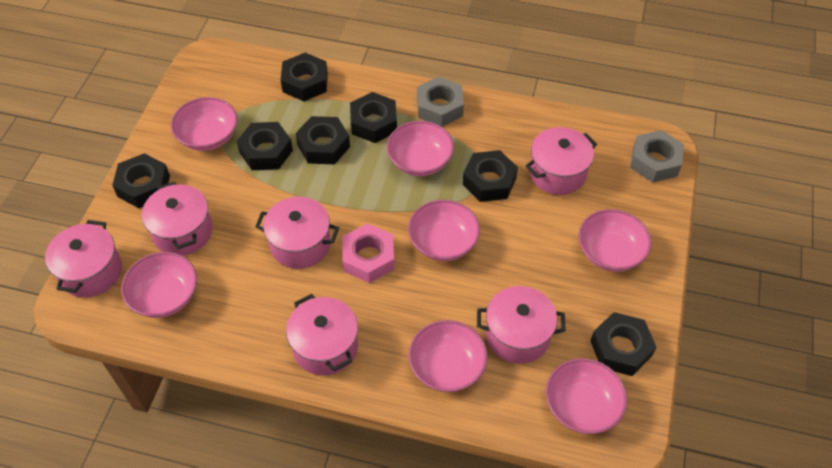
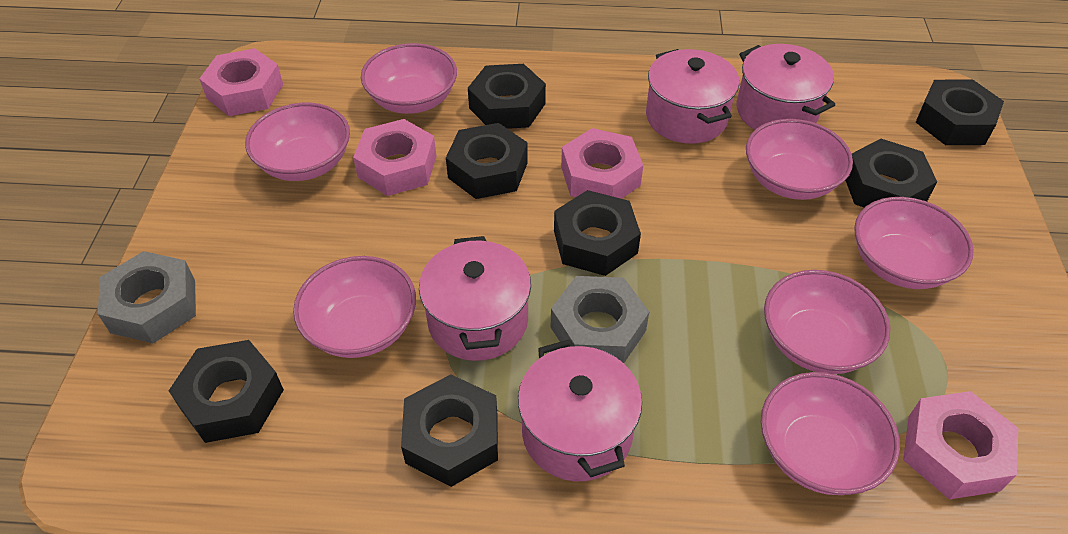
pink nut: 1 -> 4
pink pot: 6 -> 4

